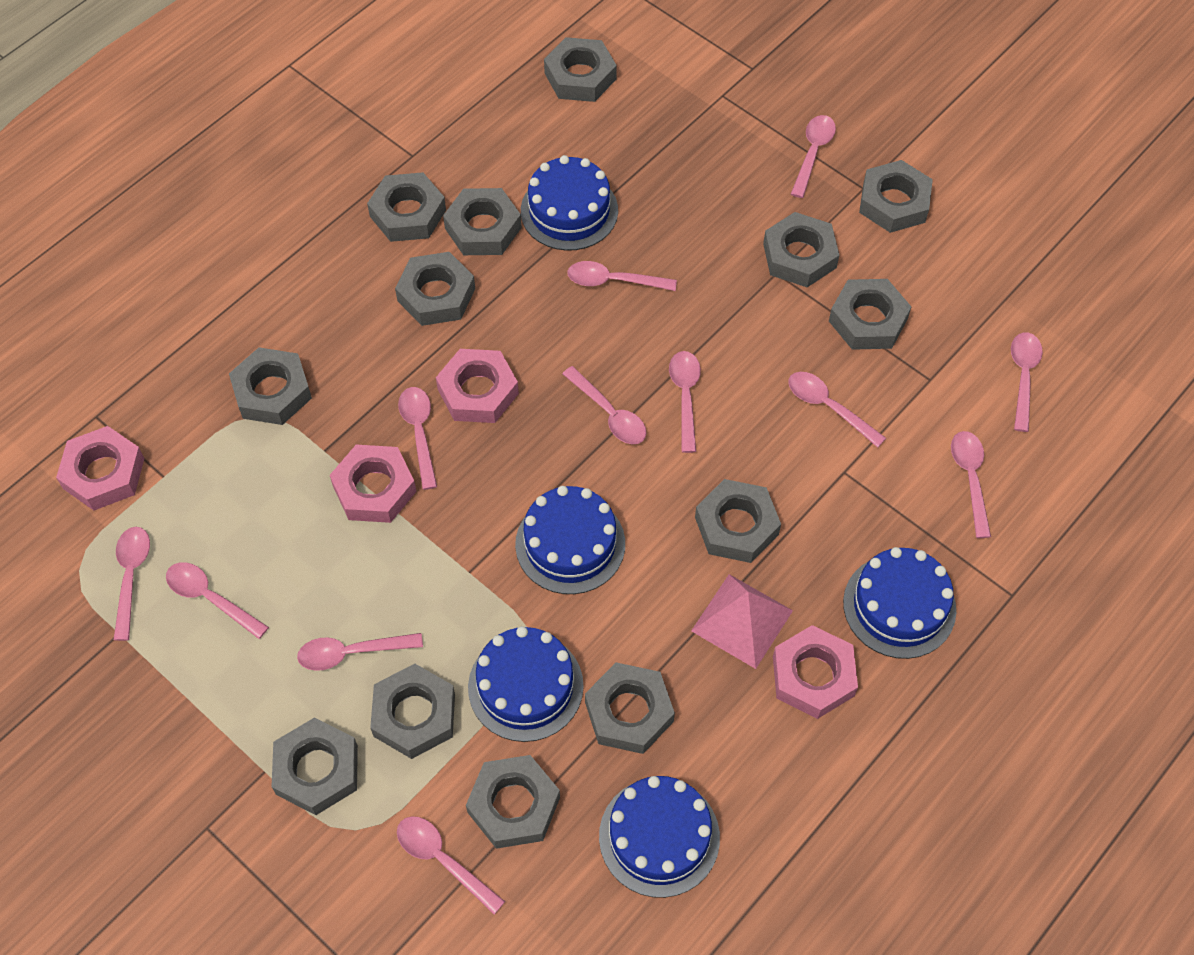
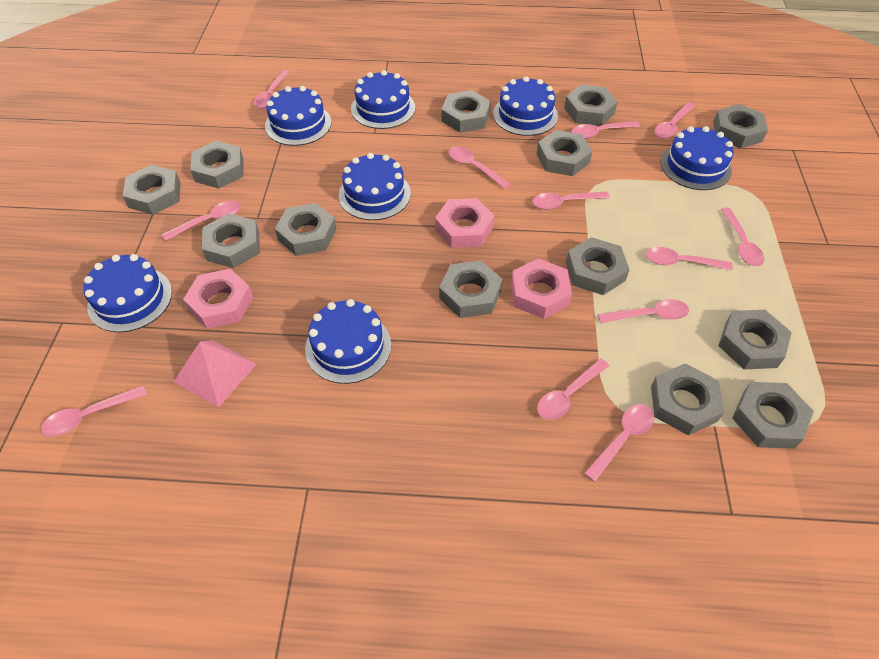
blue cake: 5 -> 7
pink nut: 4 -> 3

